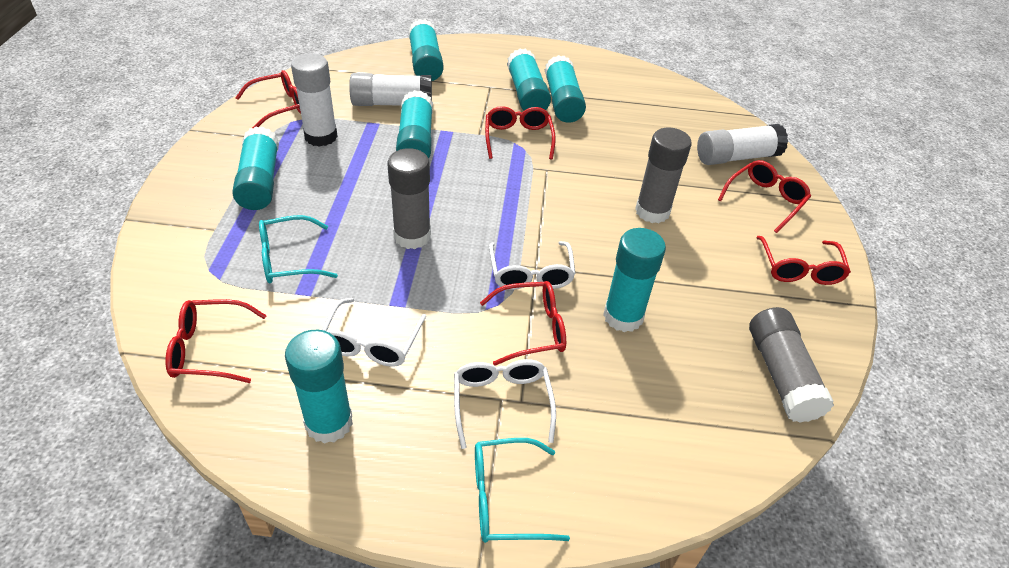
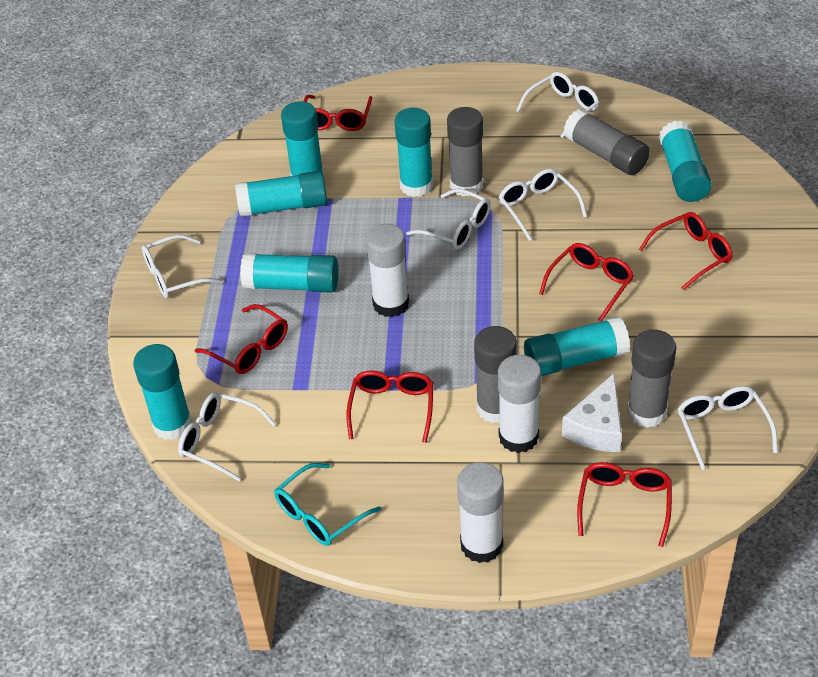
grey glue stick: 3 -> 4
turquoise glasses: 2 -> 1
white cheese: 0 -> 1
white glasses: 3 -> 6

